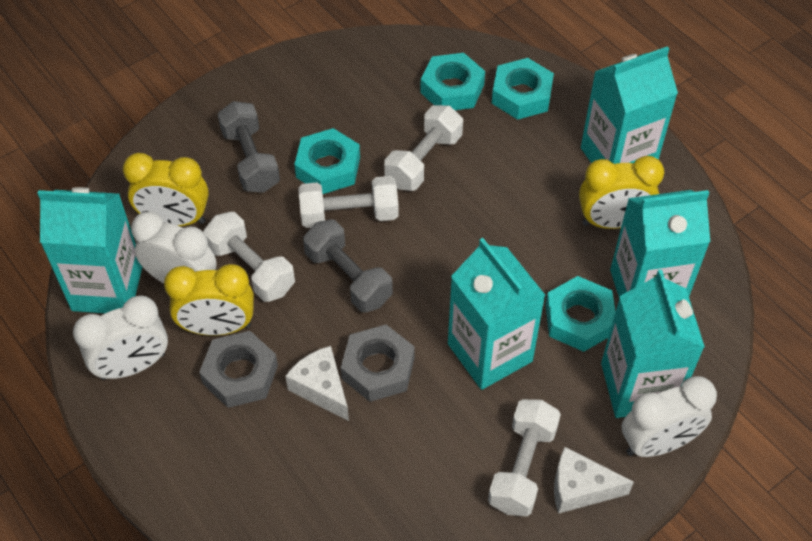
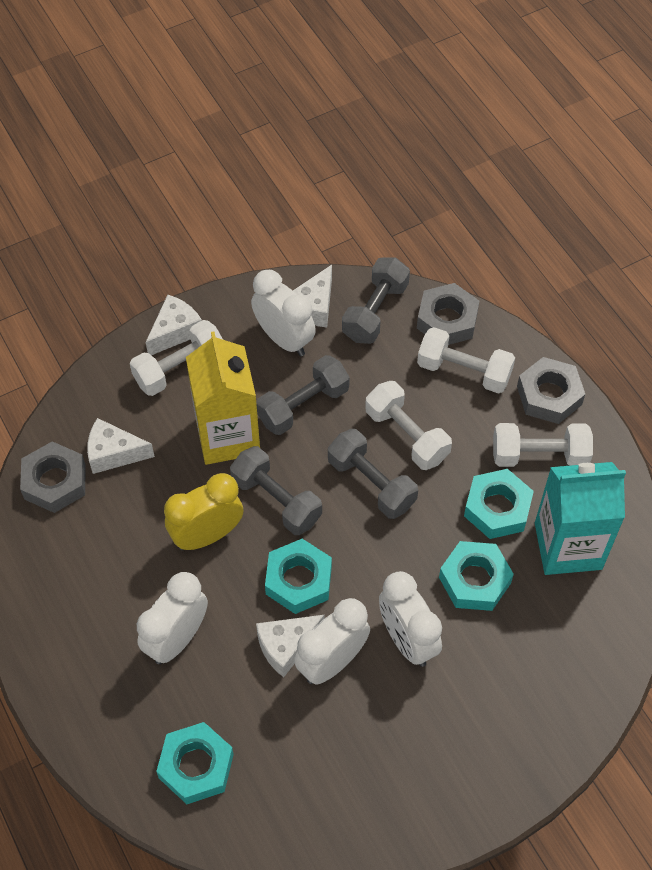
grey dumbbell: 2 -> 4
grey nut: 2 -> 3
turquoise carton: 5 -> 1
white cheese: 2 -> 4
white clock: 3 -> 4
yellow carton: 0 -> 1
yellow clock: 3 -> 1

